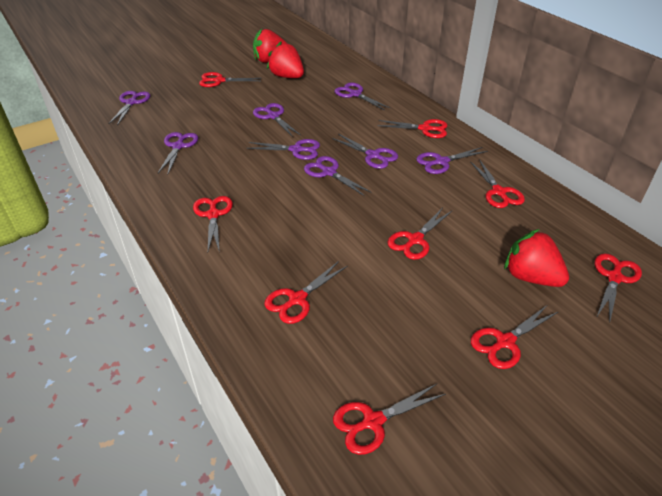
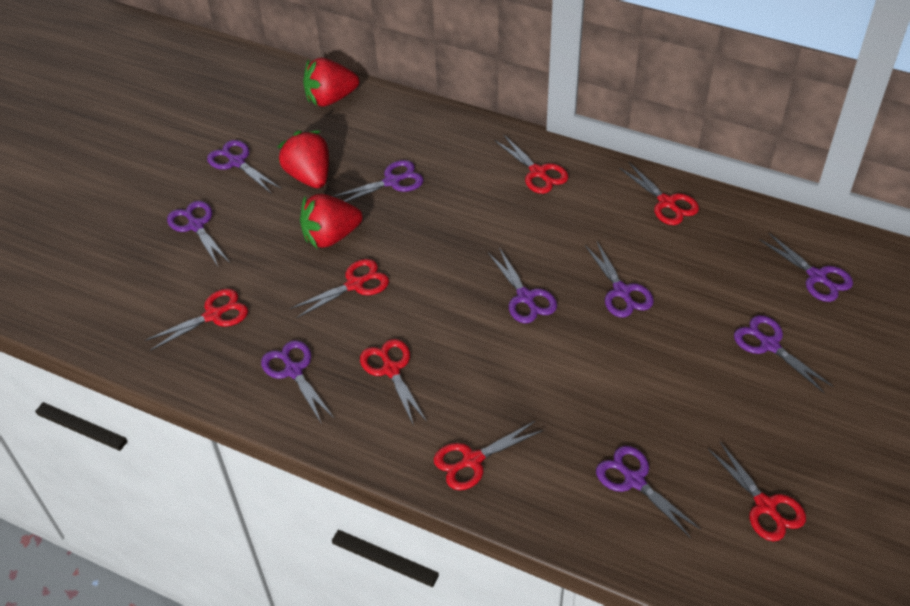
purple scissors: 8 -> 9
red scissors: 9 -> 7

